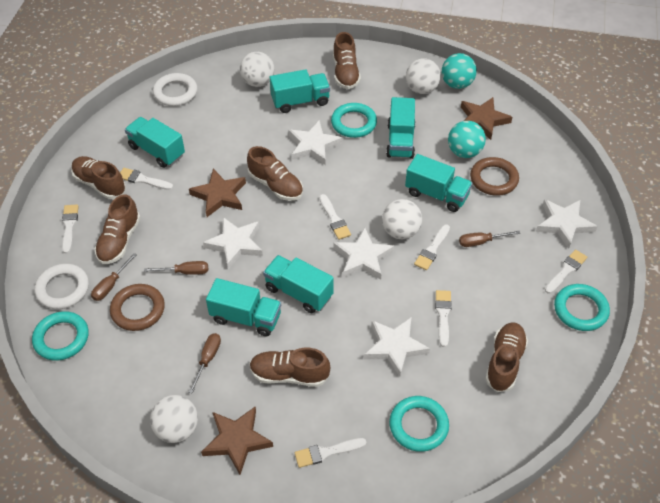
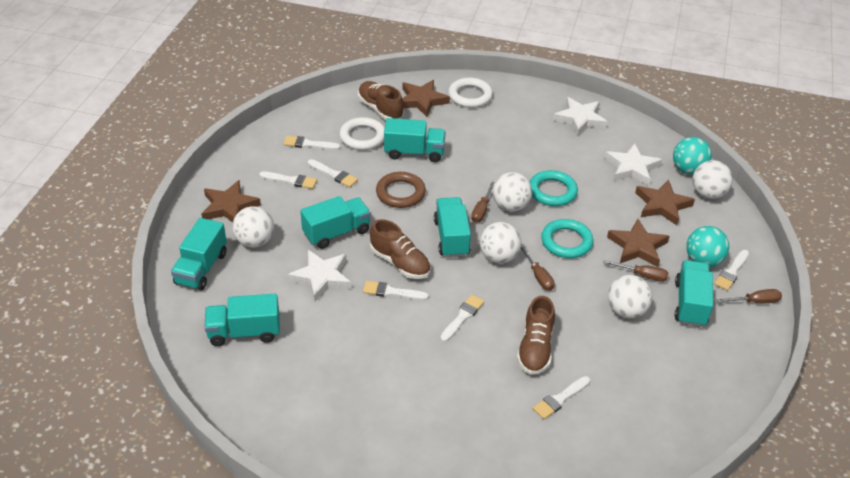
brown ring: 2 -> 1
brown shoe: 6 -> 3
brown star: 3 -> 4
turquoise ring: 4 -> 2
white ball: 4 -> 5
white star: 5 -> 3

